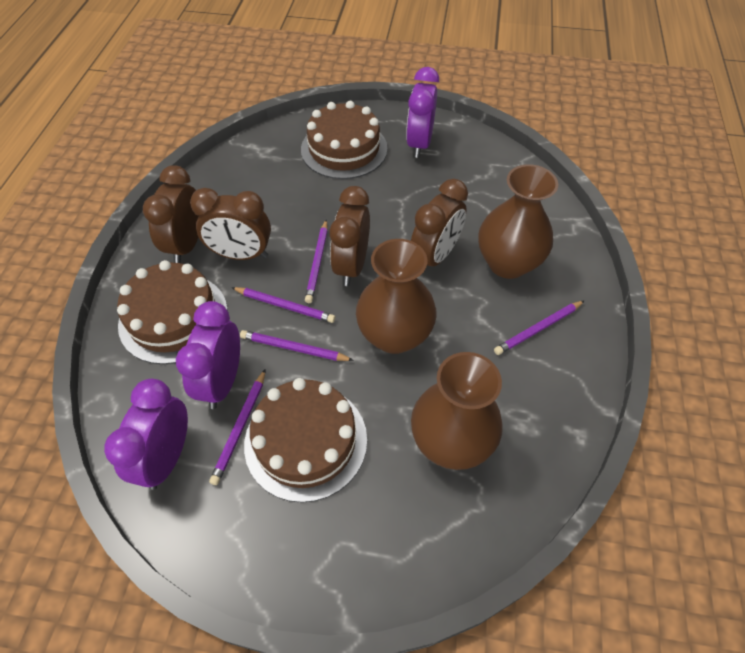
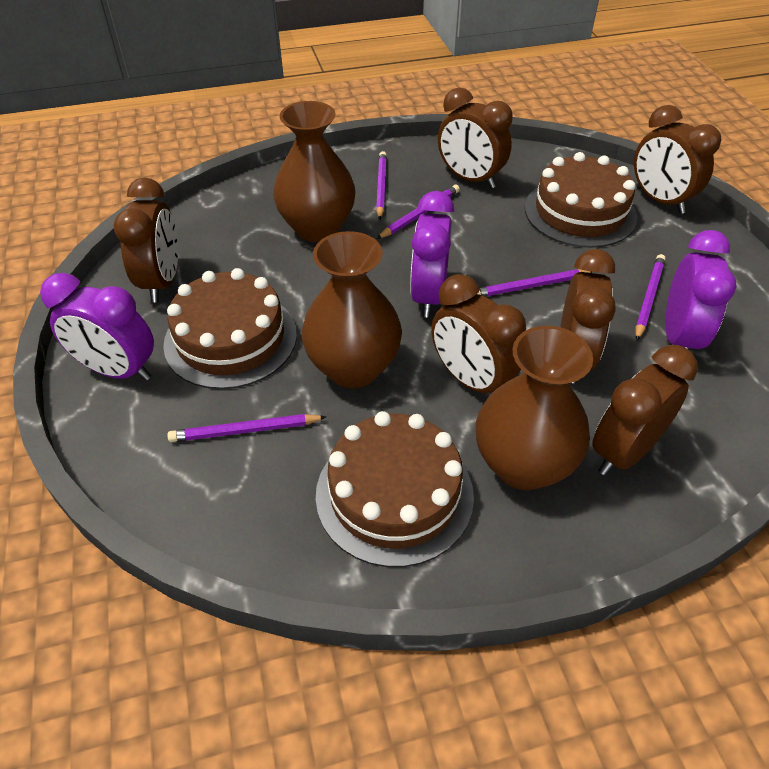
brown clock: 4 -> 6

